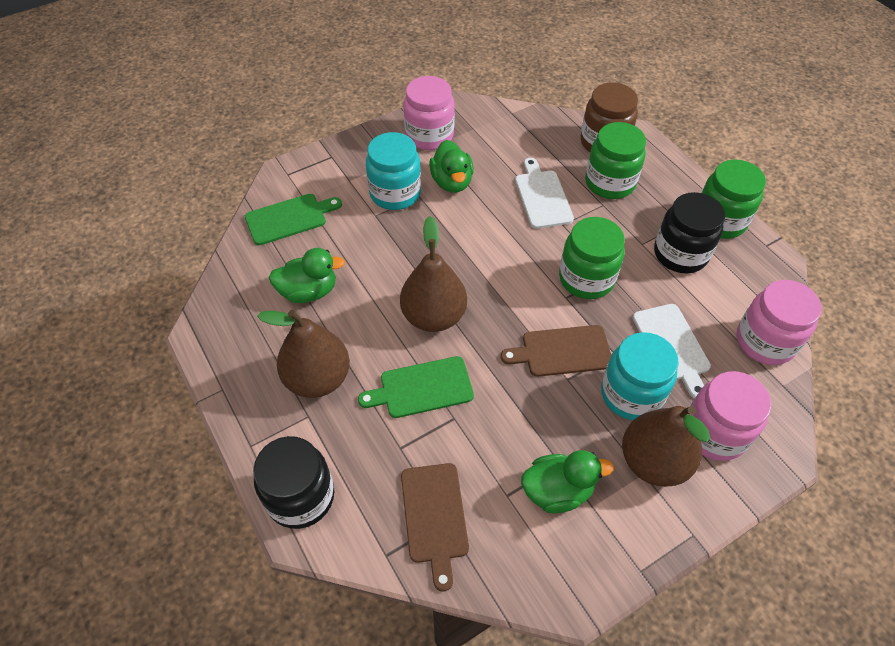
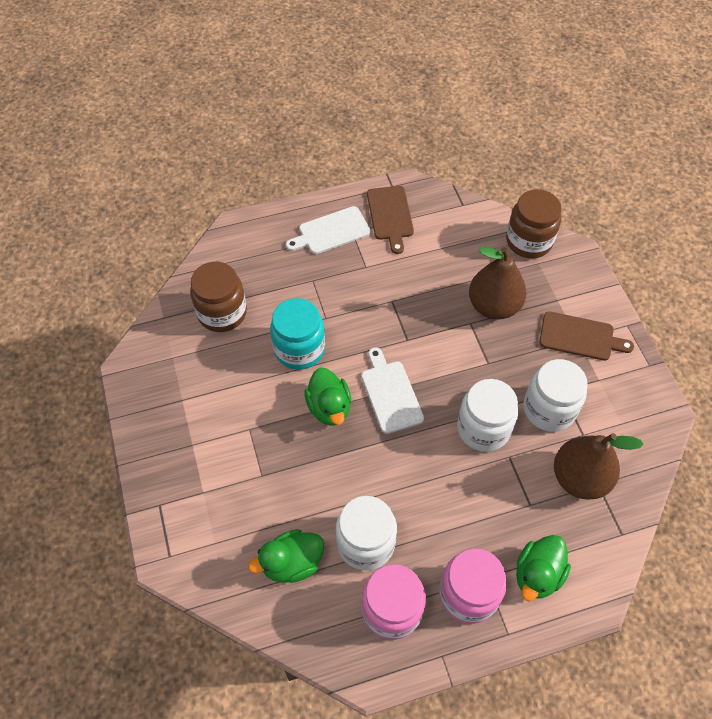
black jar: 2 -> 0
brown jar: 1 -> 2
brown pear: 3 -> 2
green cutting board: 2 -> 0
green jar: 3 -> 0
pink jar: 3 -> 2
turquoise jar: 2 -> 1
white jar: 0 -> 3

